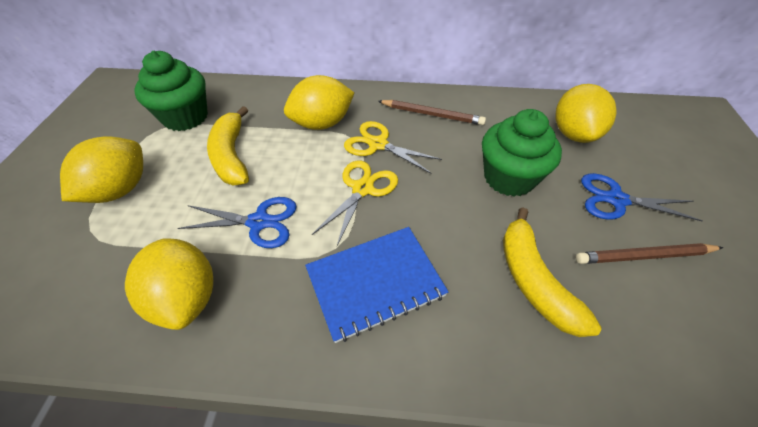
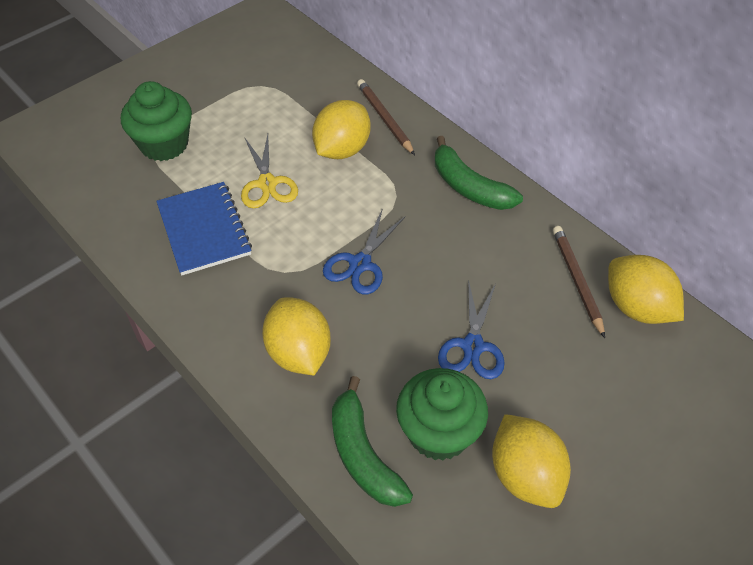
green banana: 0 -> 2
yellow banana: 2 -> 0
yellow scissors: 2 -> 1

